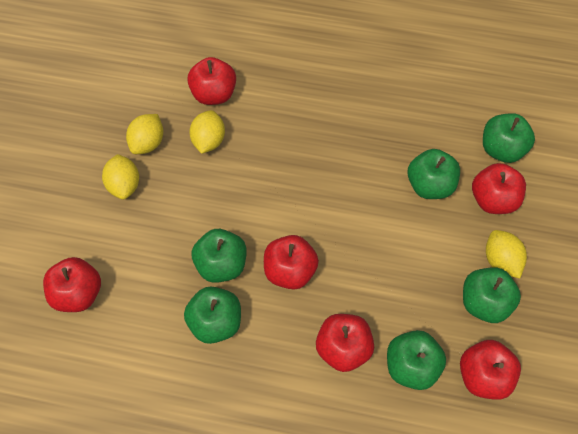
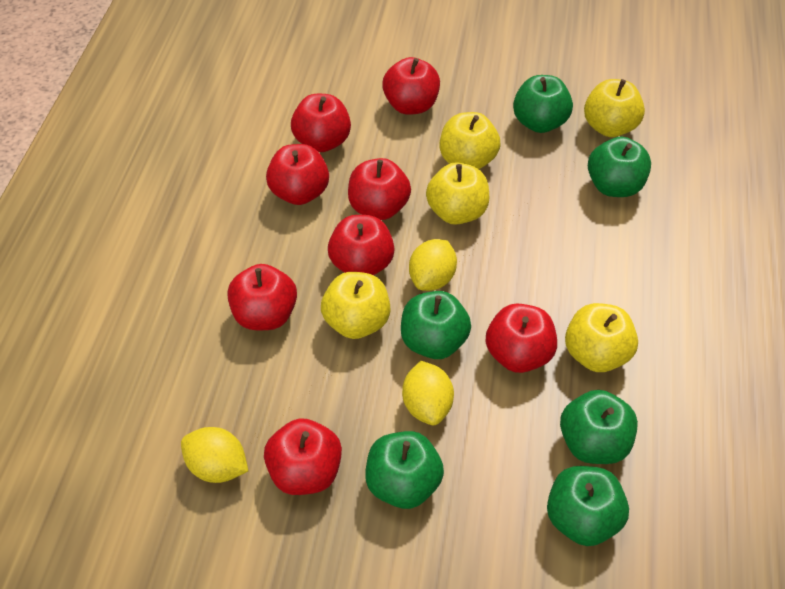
red apple: 6 -> 8
yellow apple: 0 -> 5
yellow lemon: 4 -> 3

